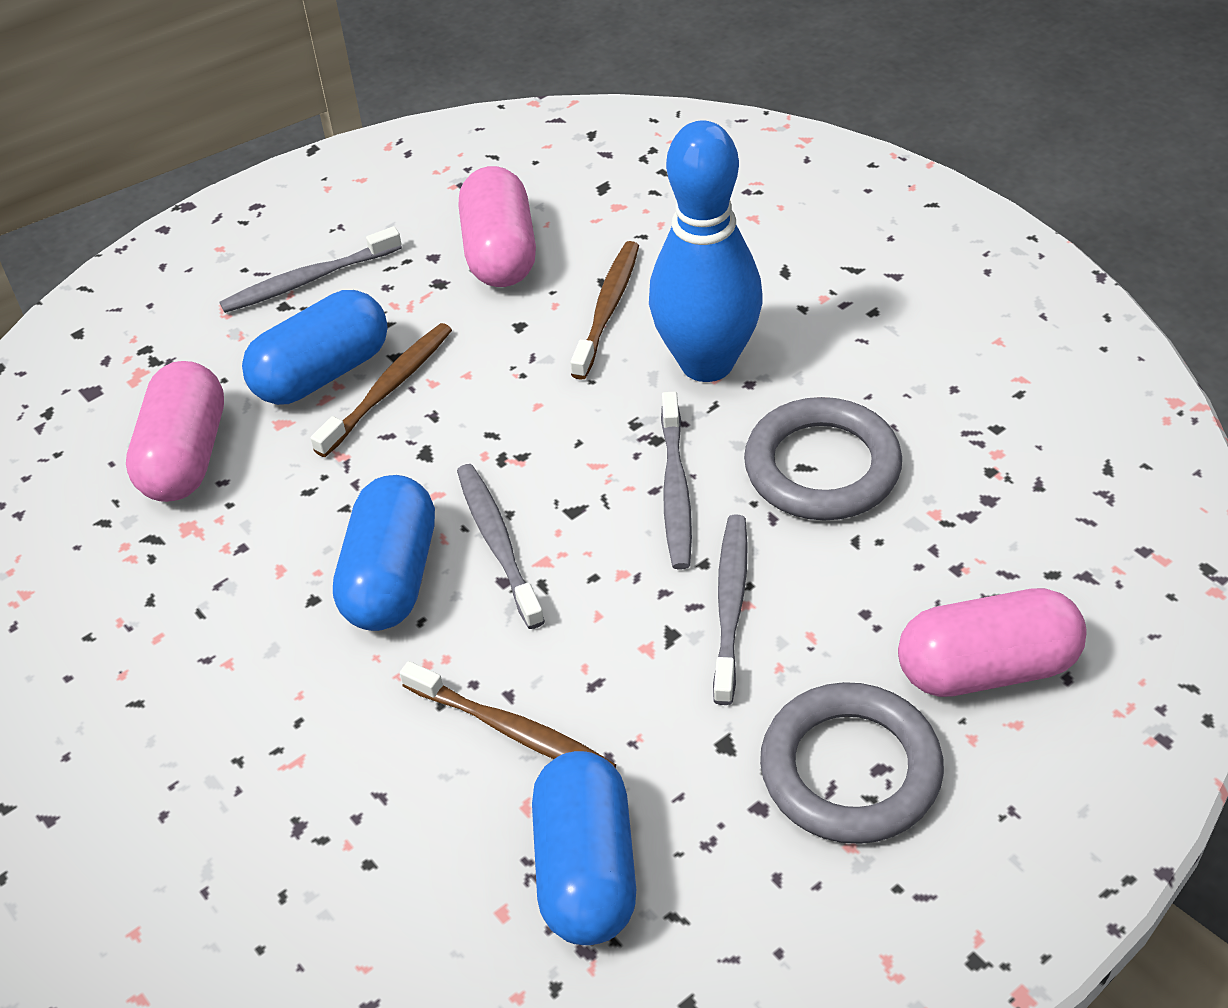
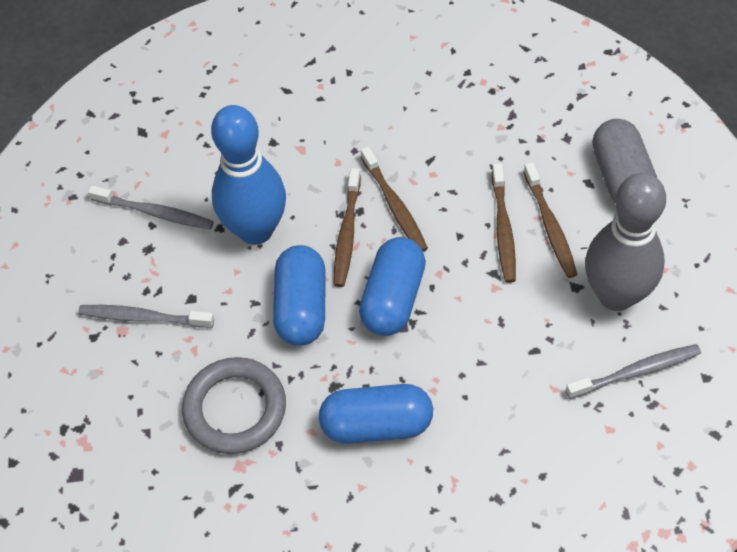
brown toothbrush: 3 -> 4
grey bowling pin: 0 -> 1
grey capsule: 0 -> 1
grey ring: 2 -> 1
grey toothbrush: 4 -> 3
pink capsule: 3 -> 0

